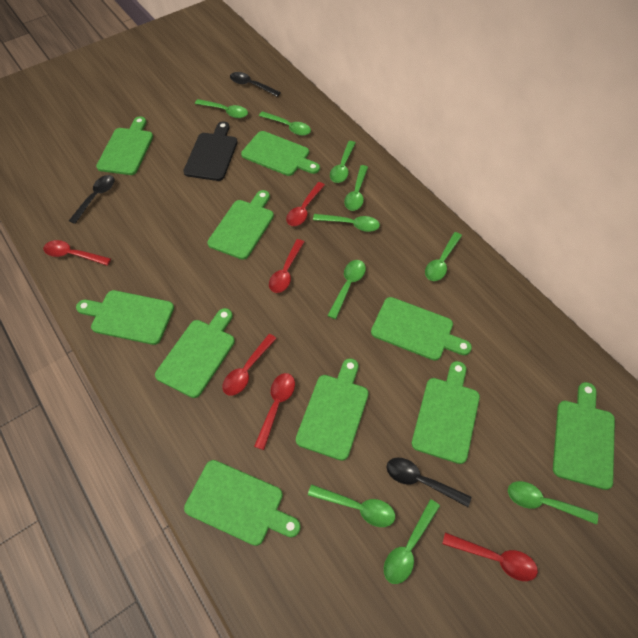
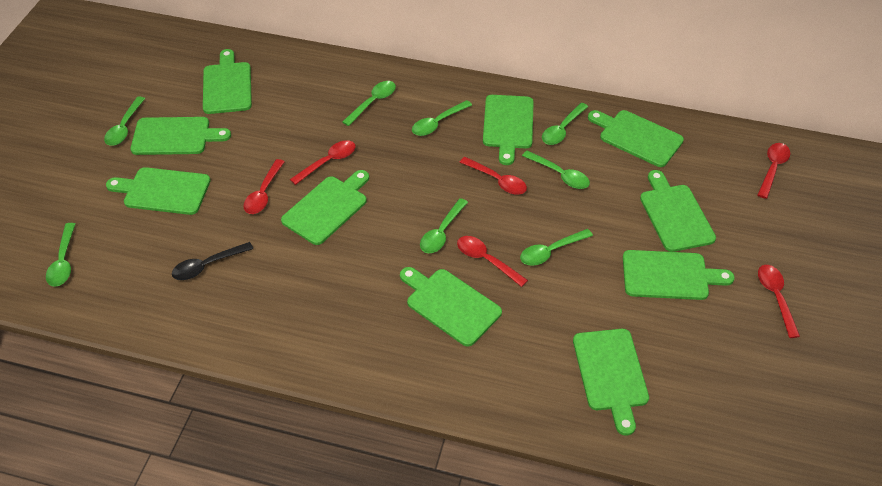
black cutting board: 1 -> 0
black spoon: 3 -> 1
green spoon: 10 -> 8

